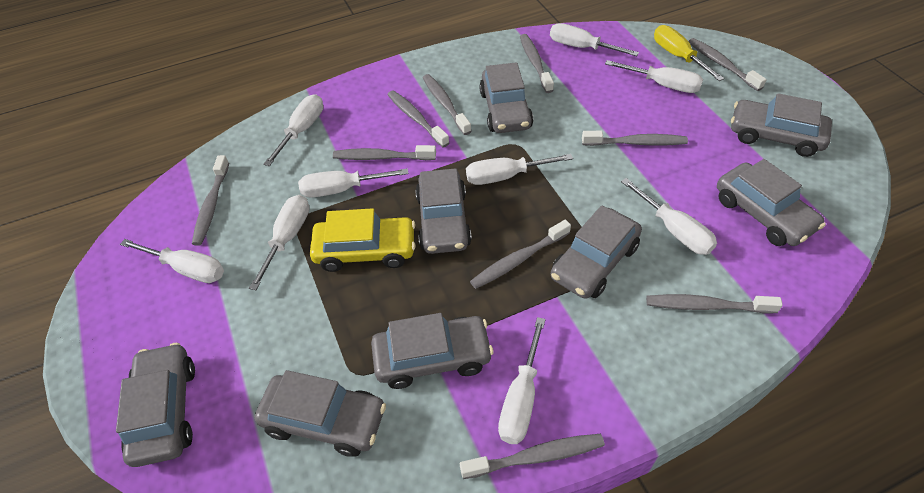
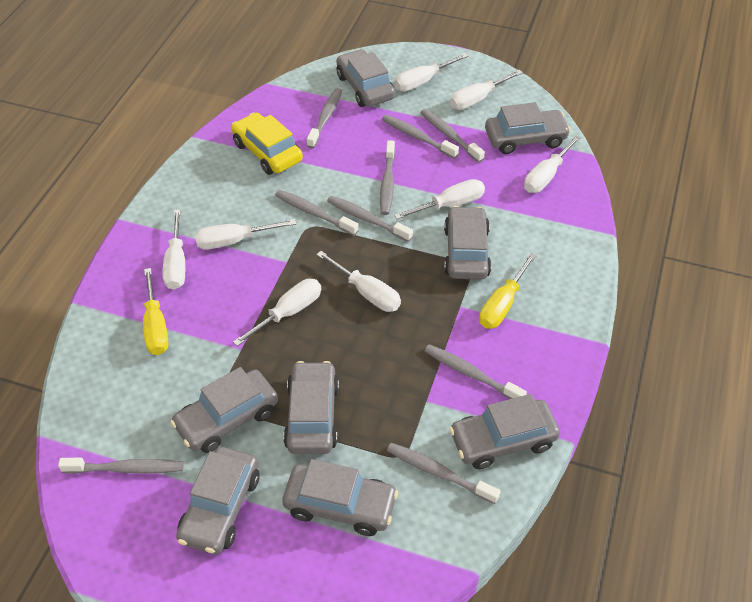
grey toothbrush: 10 -> 9
white screwdriver: 9 -> 8
yellow screwdriver: 1 -> 2

